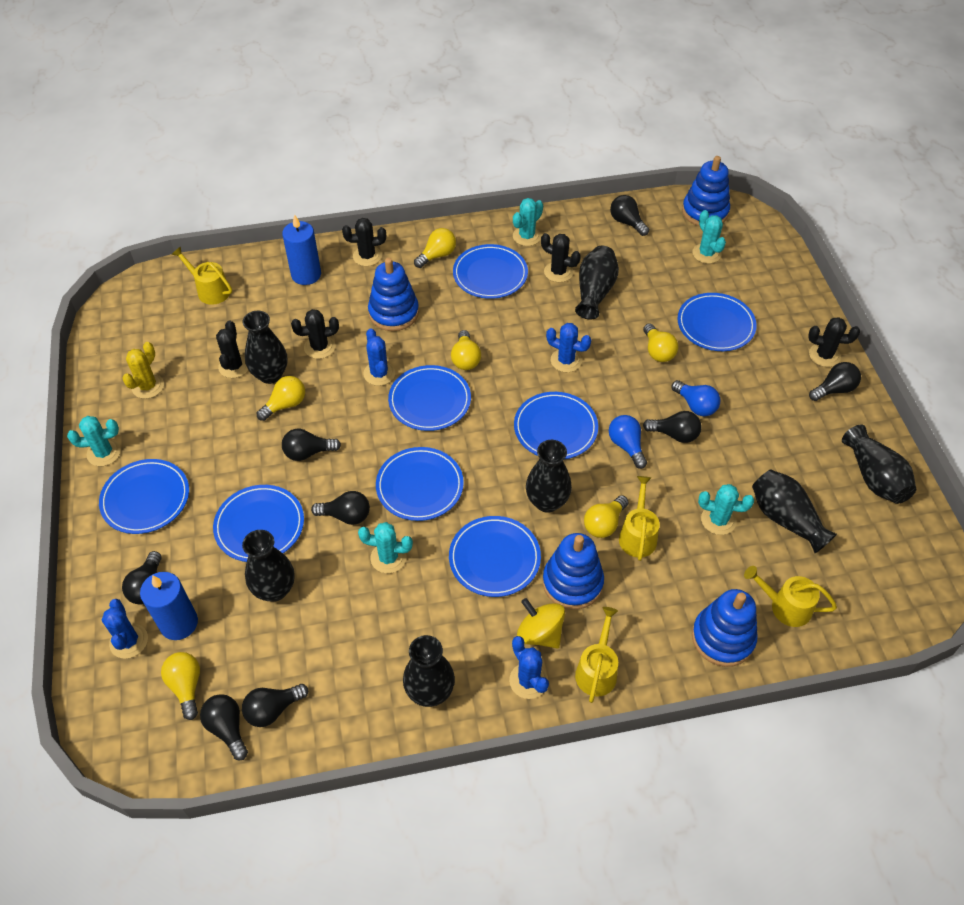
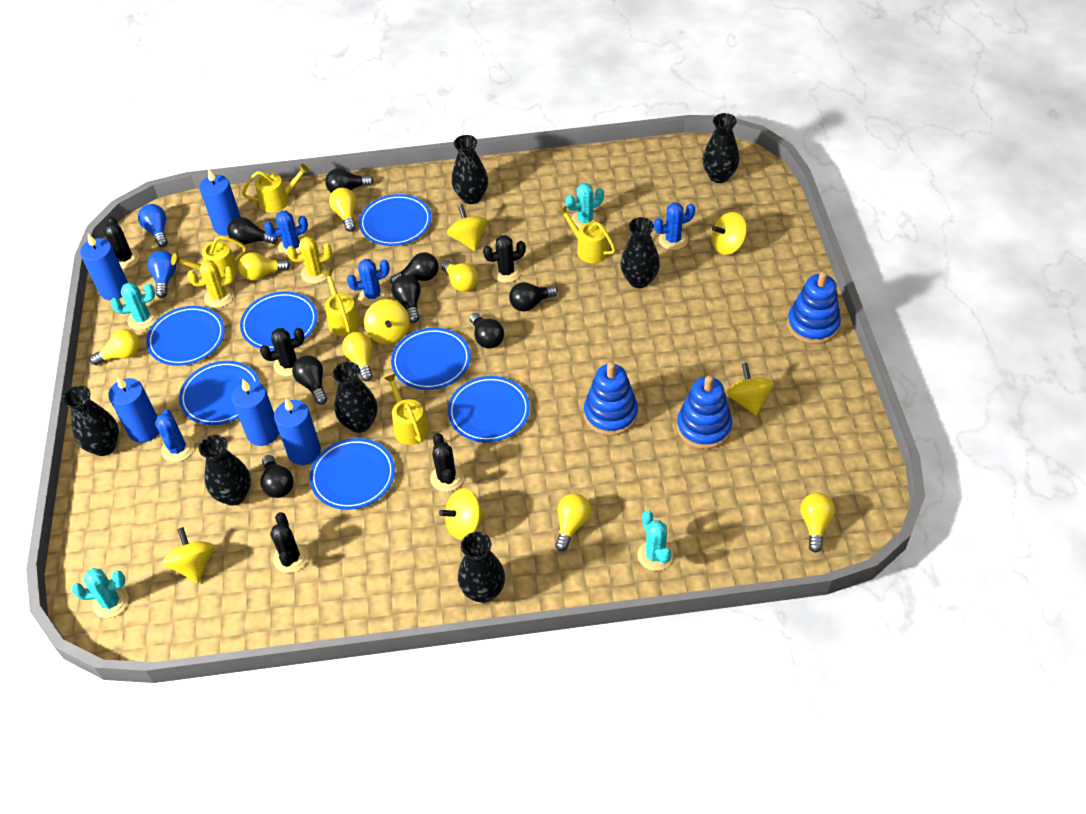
blue candle: 2 -> 5
blue plate: 8 -> 7
blue stacking toy: 4 -> 3
turquoise cactus: 5 -> 4
yellow cactus: 1 -> 2
yellow light bulb: 6 -> 7
yellow spinning top: 1 -> 6
yellow watering can: 4 -> 5

